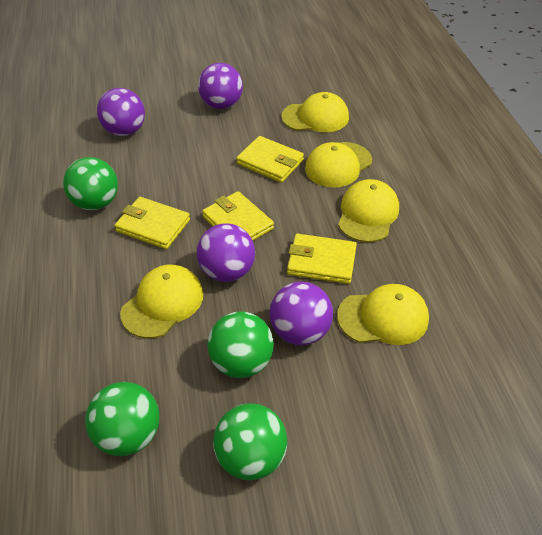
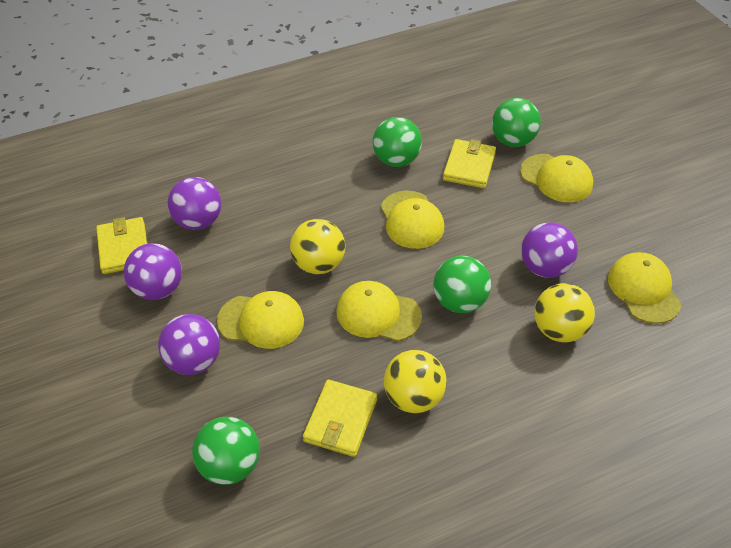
yellow ball: 0 -> 3
yellow wallet: 4 -> 3

